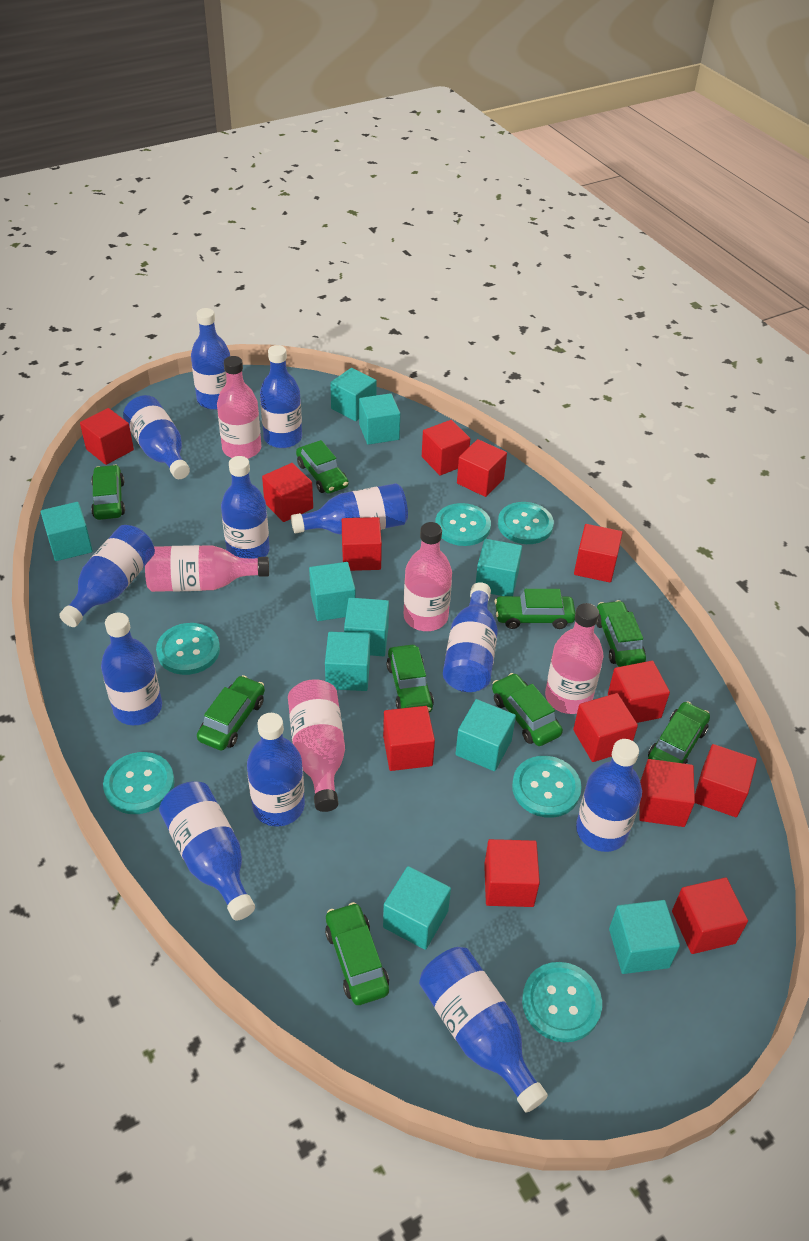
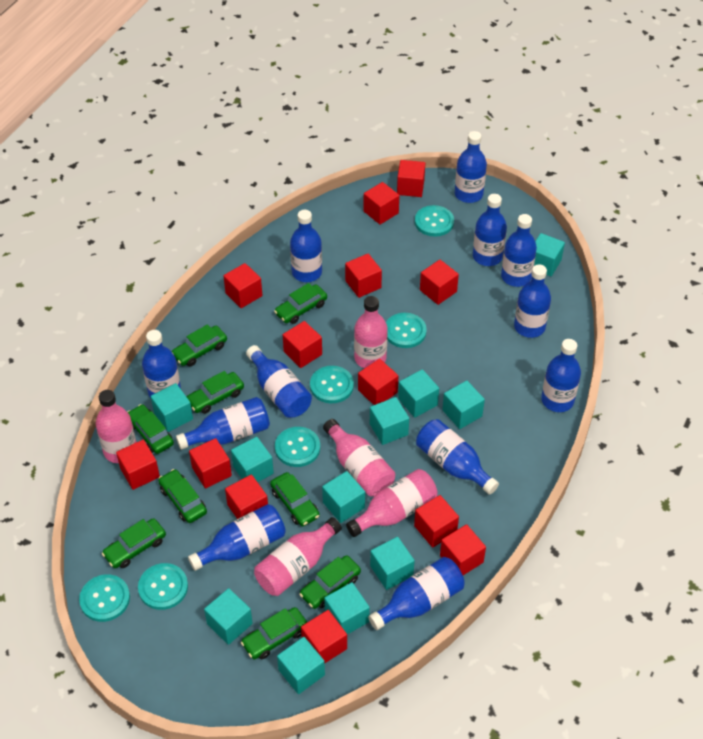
turquoise cube: 10 -> 11

